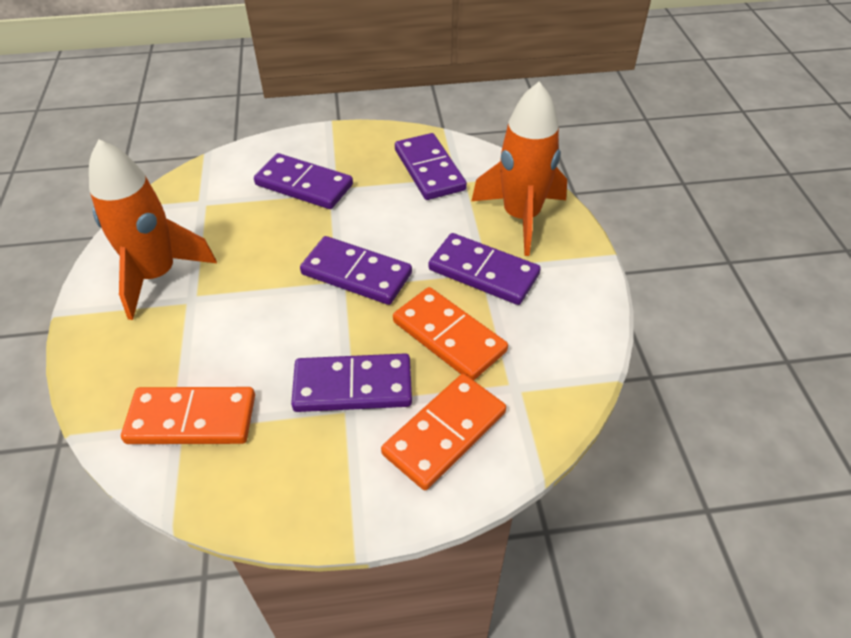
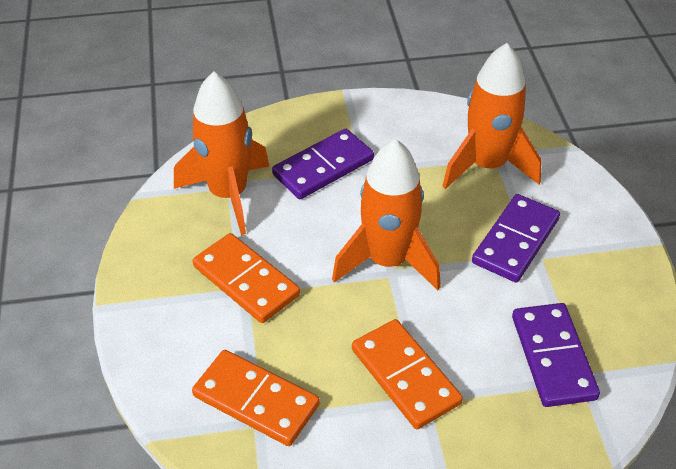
orange rocket: 2 -> 3
purple domino: 5 -> 3

